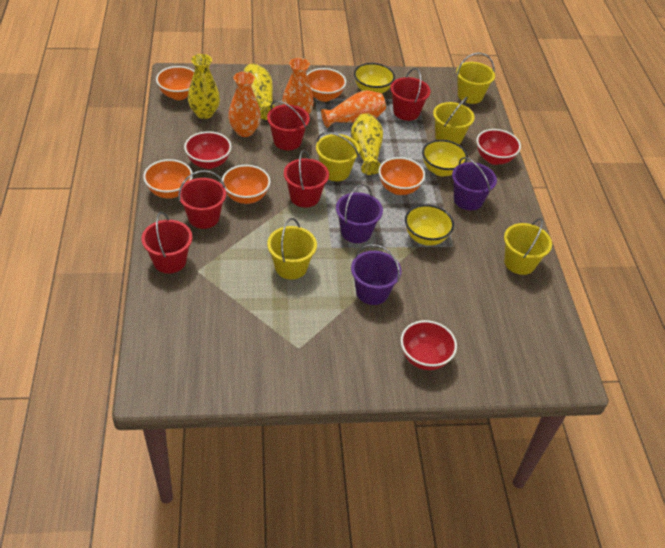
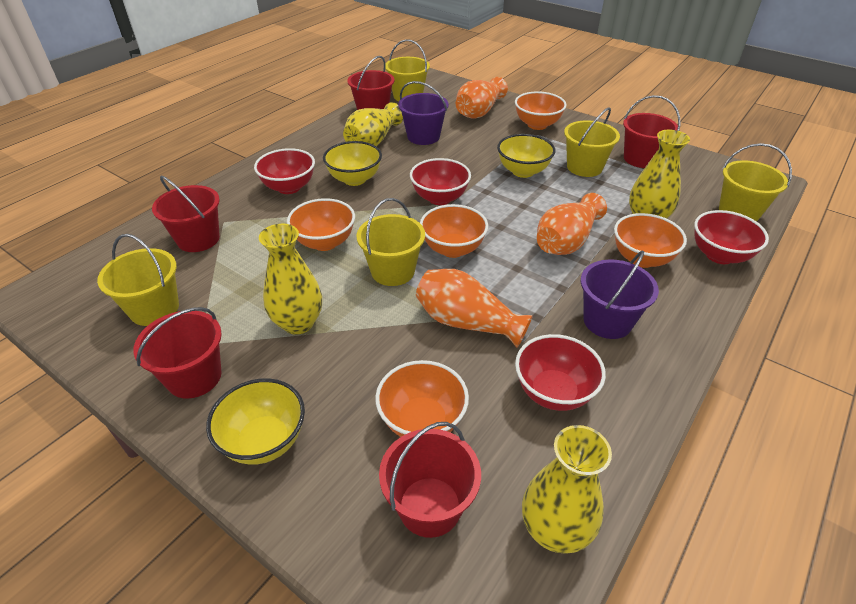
purple bucket: 3 -> 2
red bowl: 3 -> 4
yellow vase: 3 -> 4

